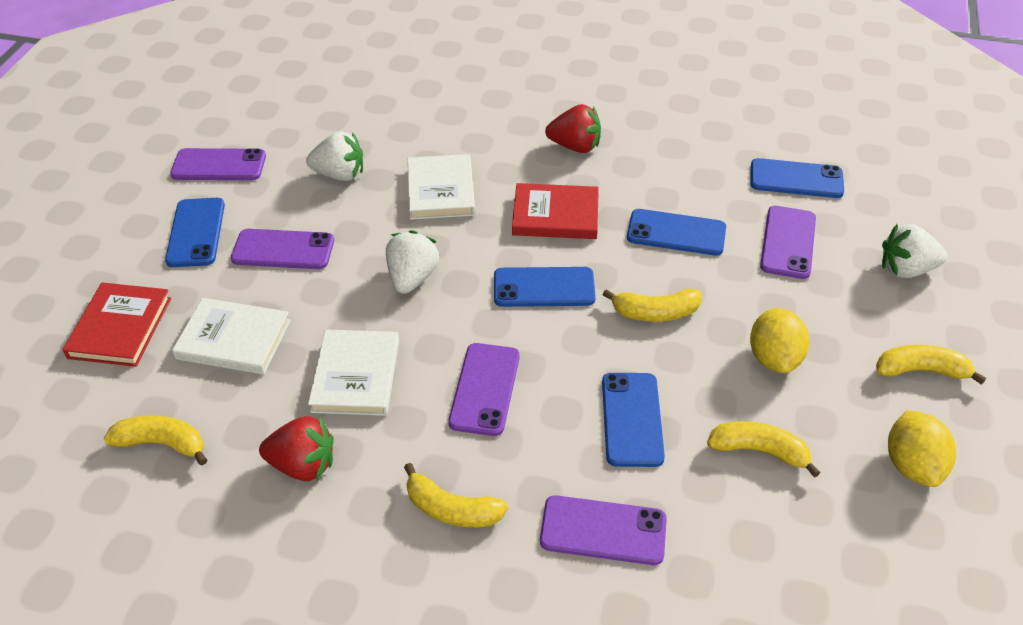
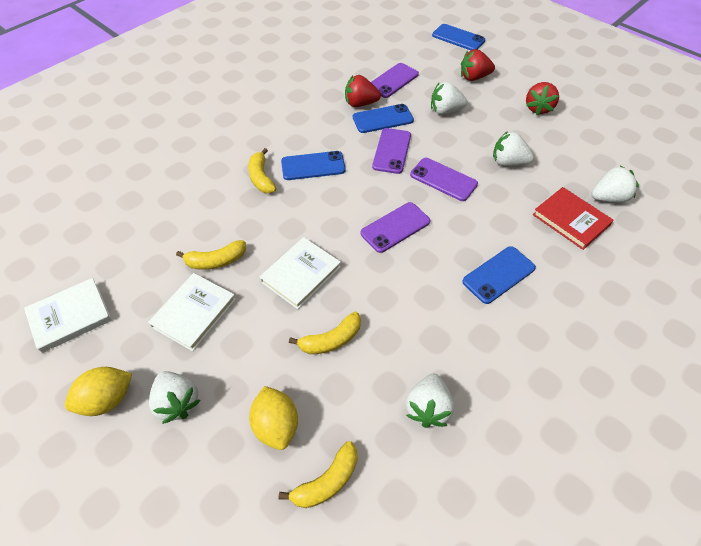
blue phone: 5 -> 4
purple phone: 5 -> 4
red book: 2 -> 1
red strawberry: 2 -> 3
white strawberry: 3 -> 5
yellow banana: 5 -> 4

